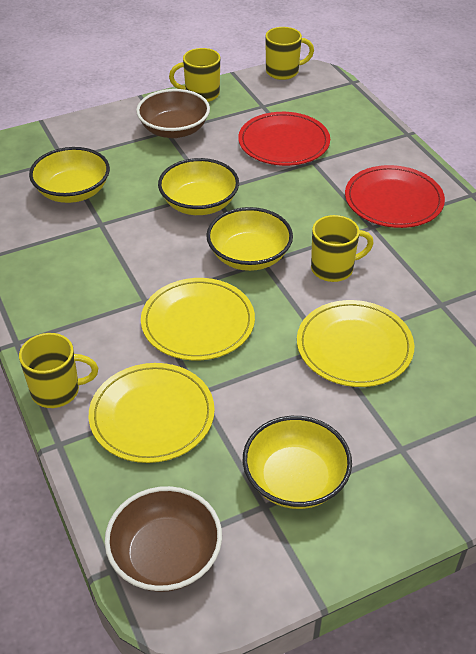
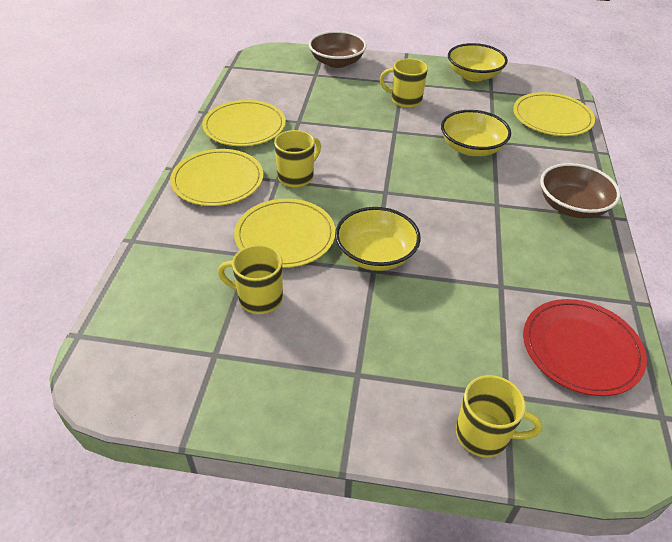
red plate: 2 -> 1
yellow bowl: 4 -> 3
yellow plate: 3 -> 4

